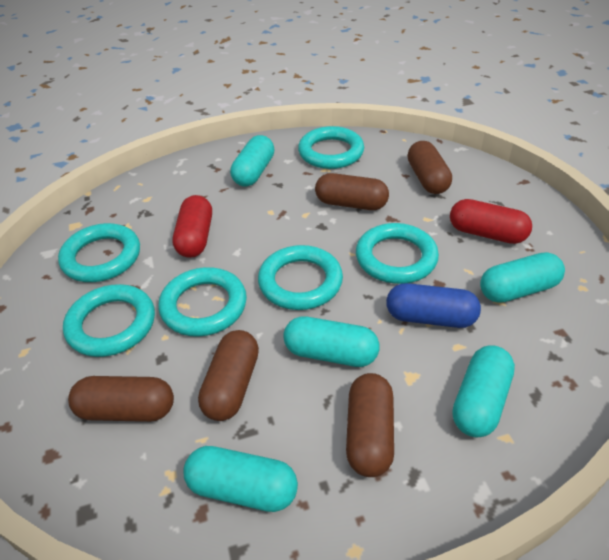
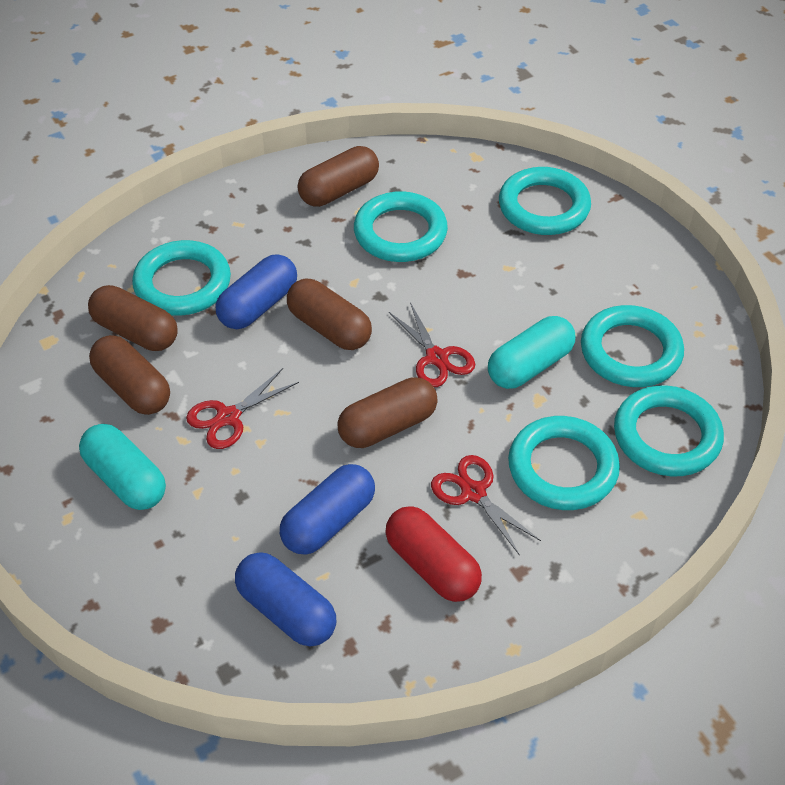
blue capsule: 1 -> 3
red capsule: 2 -> 1
red scissors: 0 -> 3
turquoise capsule: 5 -> 2

